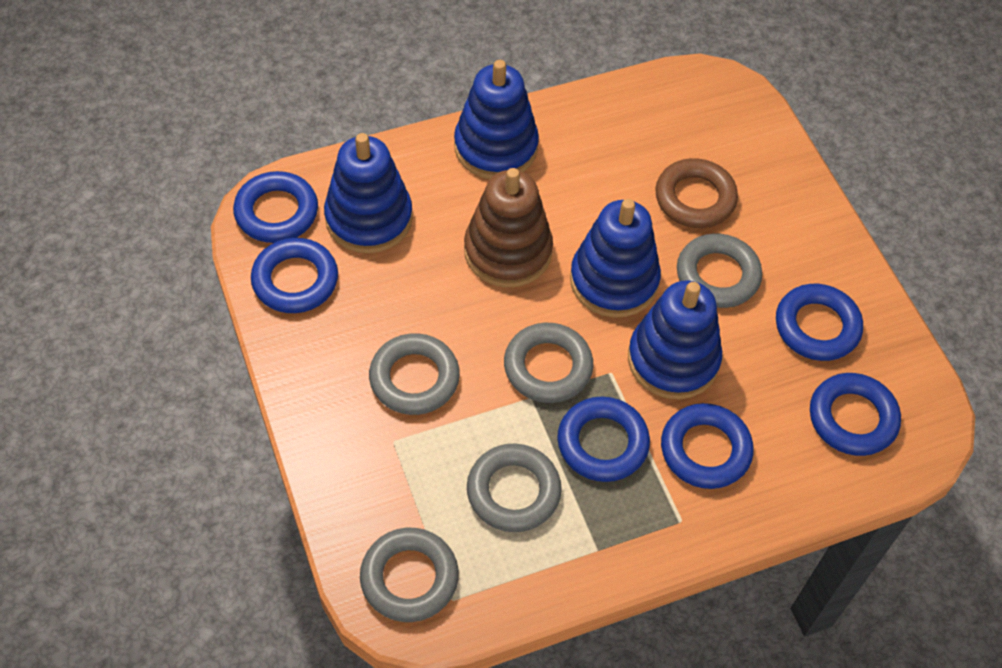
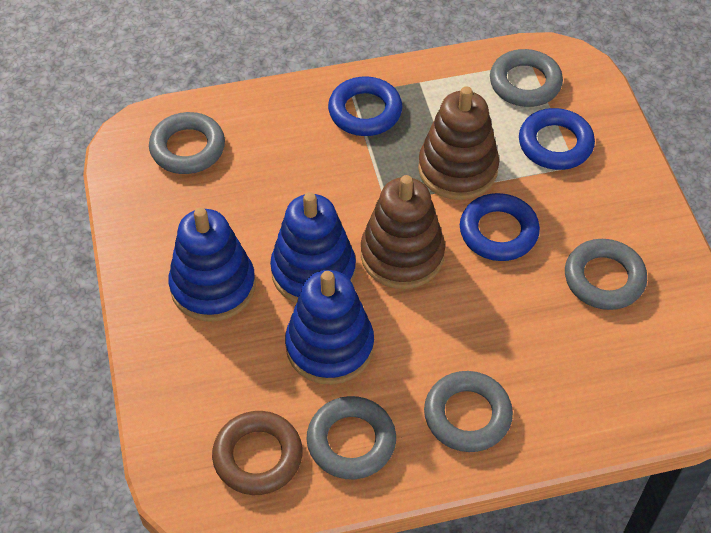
blue ring: 6 -> 3
blue stacking toy: 4 -> 3
brown stacking toy: 1 -> 2

